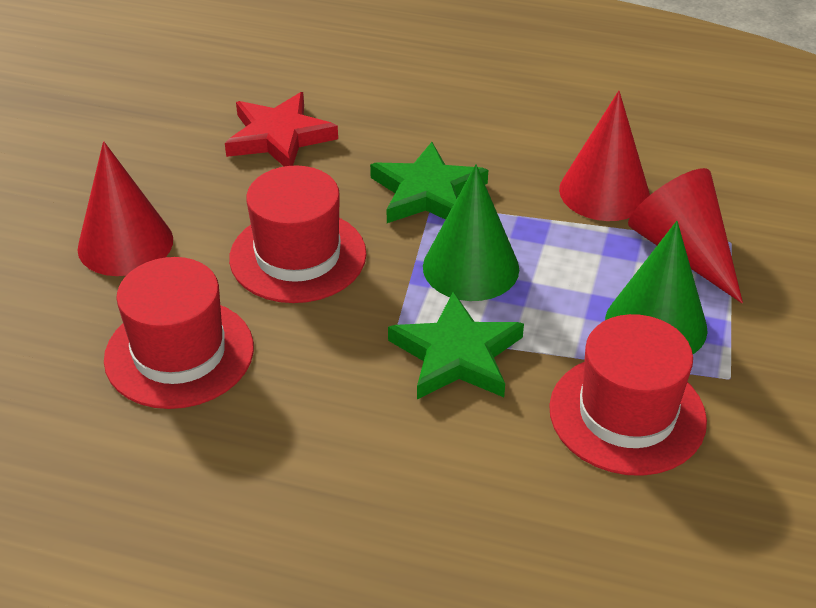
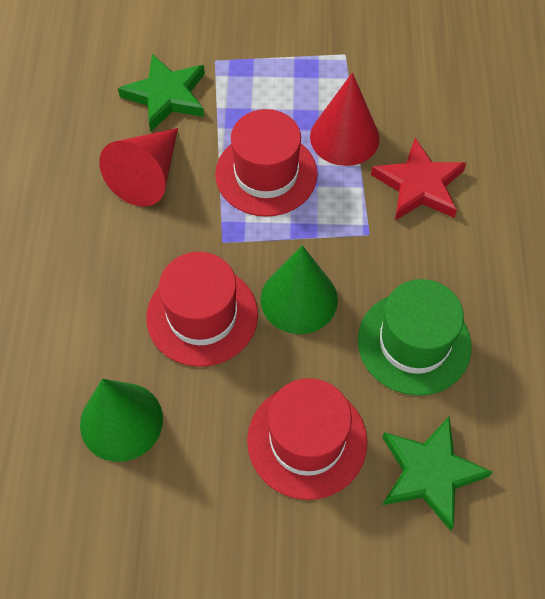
green hat: 0 -> 1
red cone: 3 -> 2

